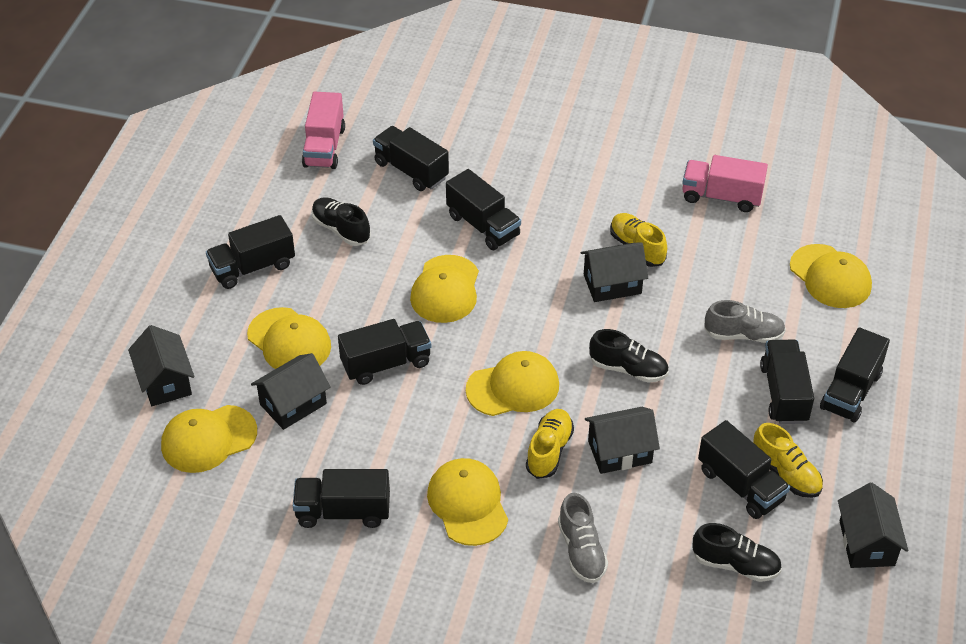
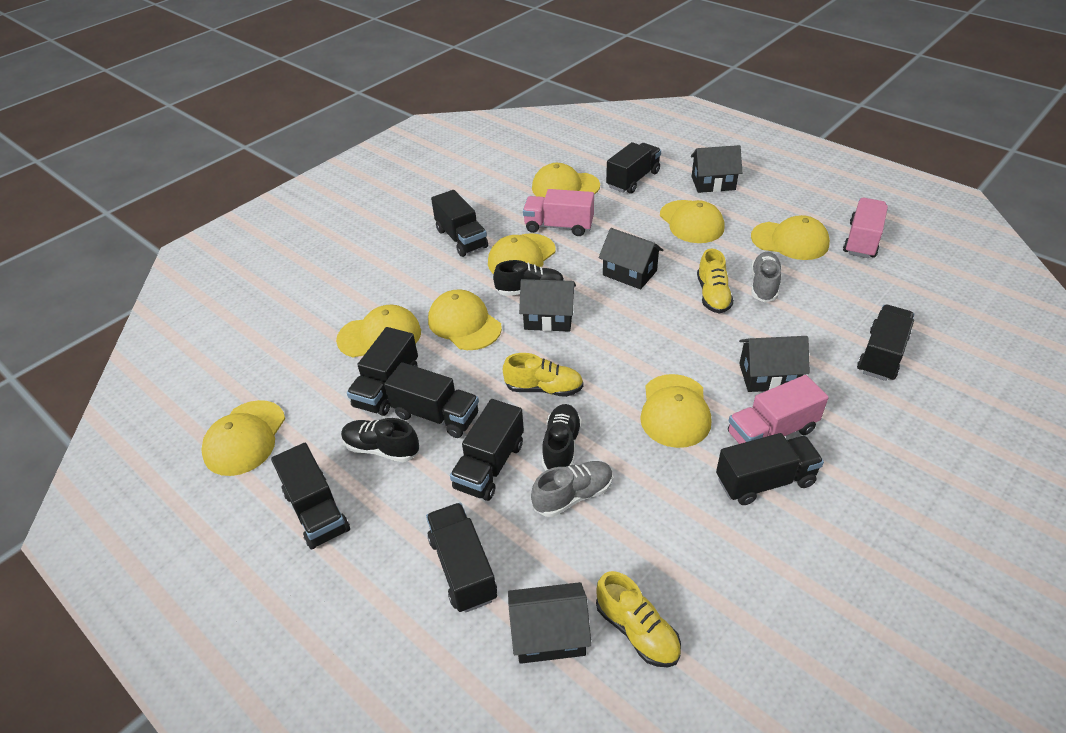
black truck: 8 -> 9
pink truck: 2 -> 3
yellow cap: 6 -> 8

